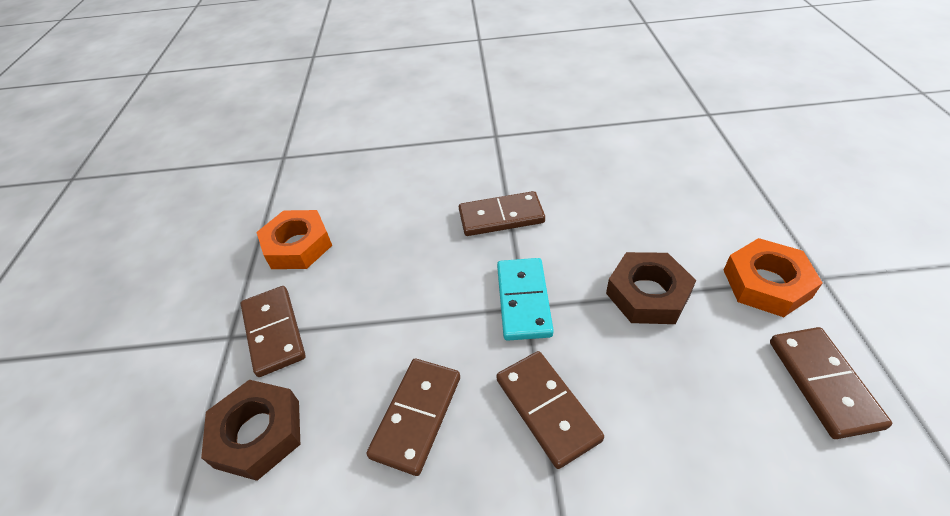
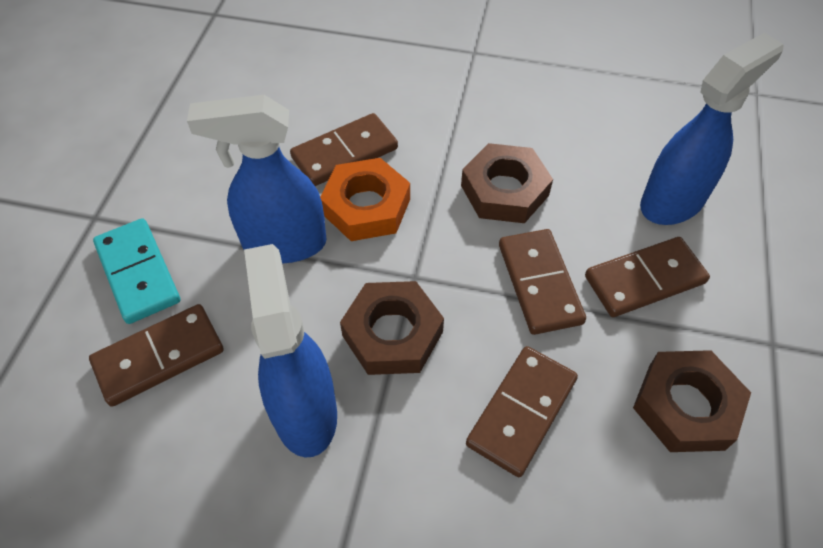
blue spray bottle: 0 -> 3
brown nut: 2 -> 3
orange nut: 2 -> 1

